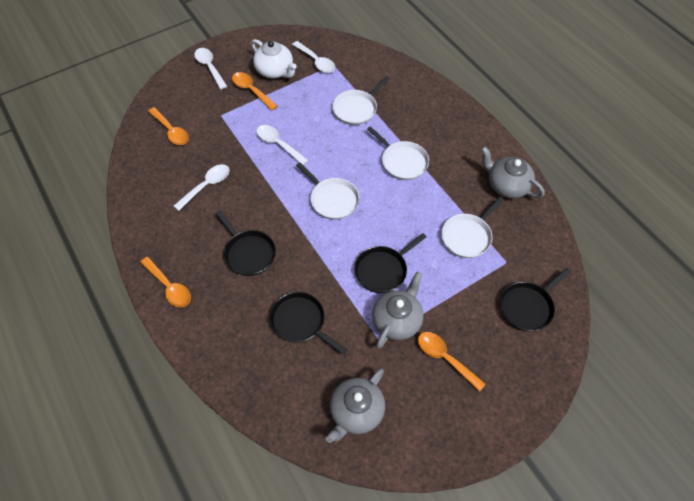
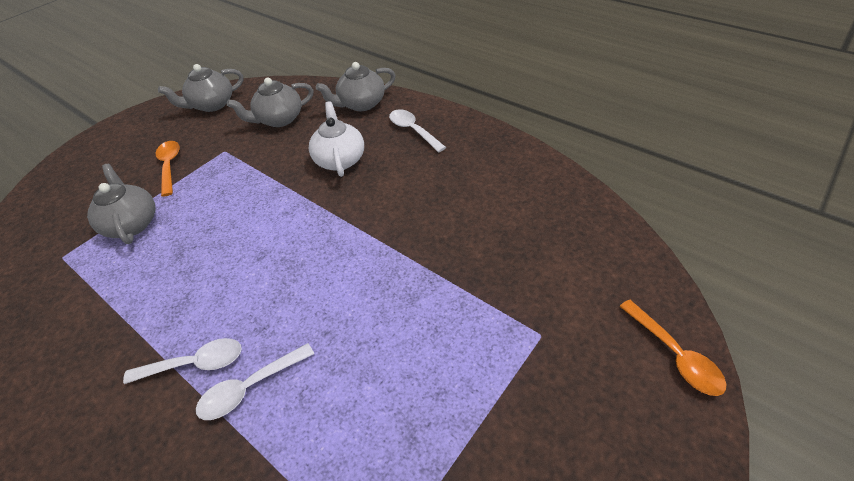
black pan: 4 -> 0
grey teapot: 3 -> 4
orange spoon: 4 -> 2
white pan: 4 -> 0
white spoon: 4 -> 3

